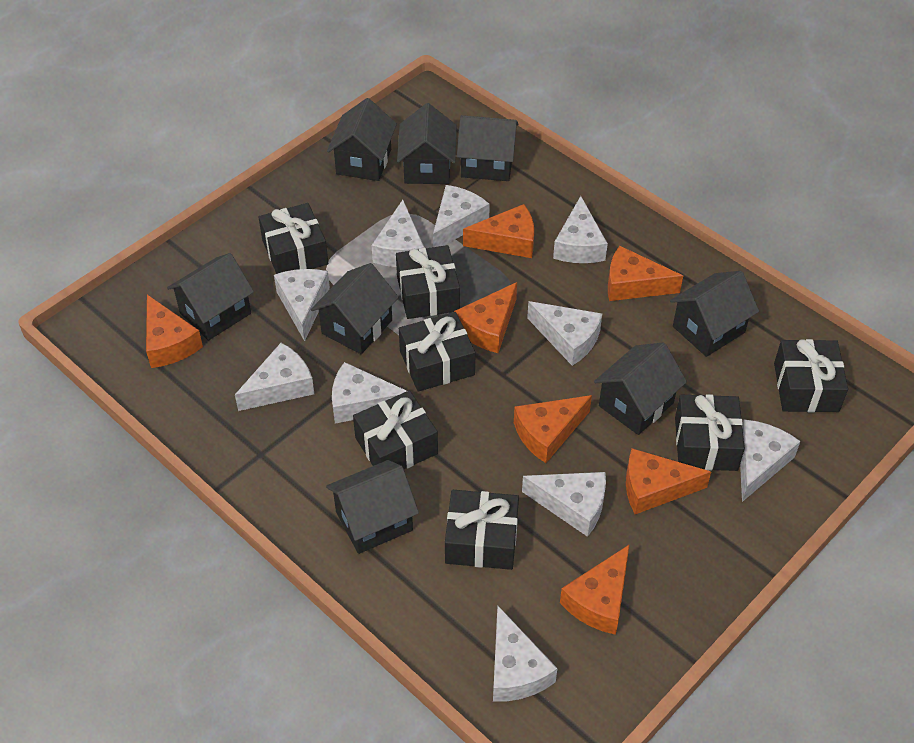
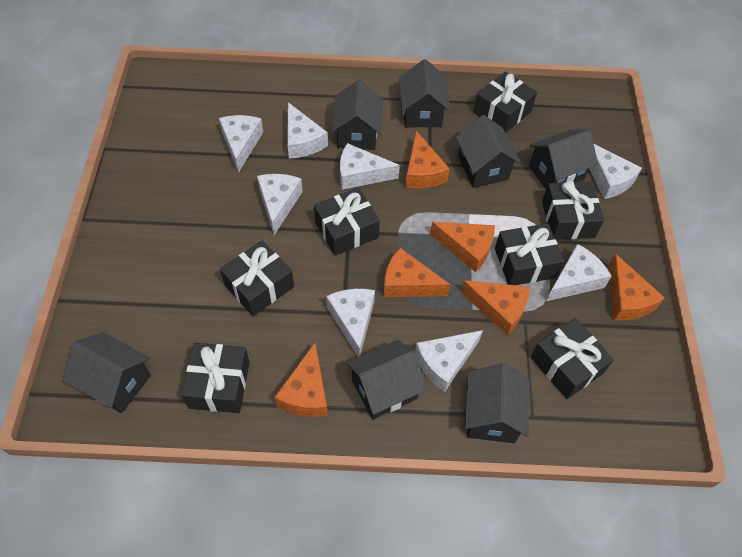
black house: 8 -> 7
orange cheese: 7 -> 6
white cheese: 10 -> 8

